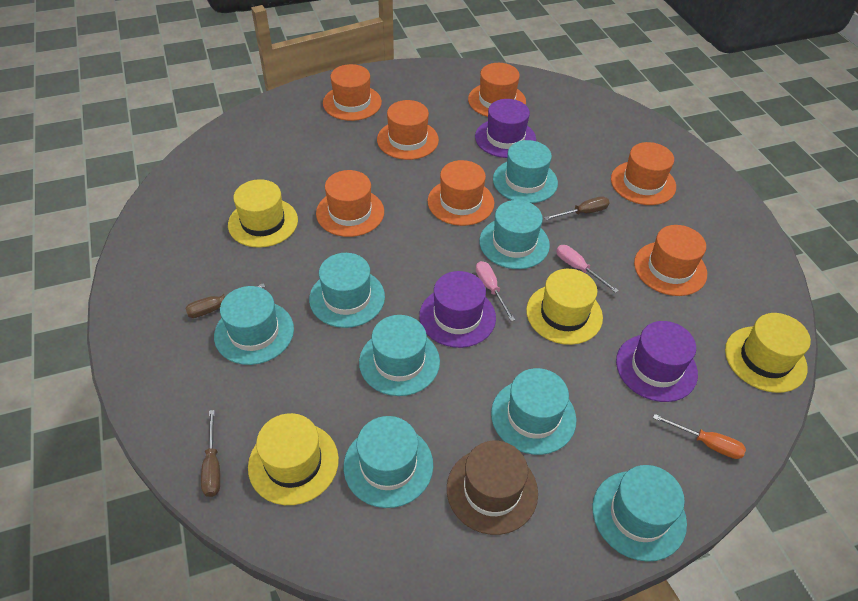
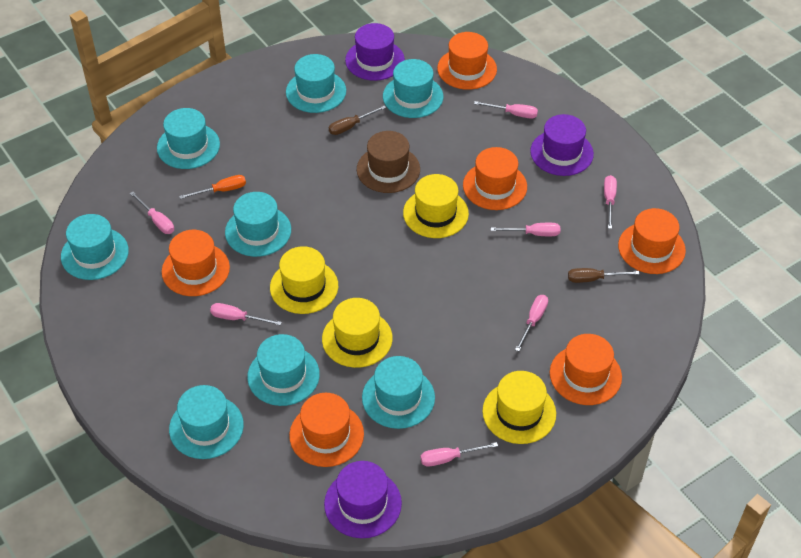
brown screwdriver: 3 -> 2
orange hat: 7 -> 6
pink screwdriver: 2 -> 7

